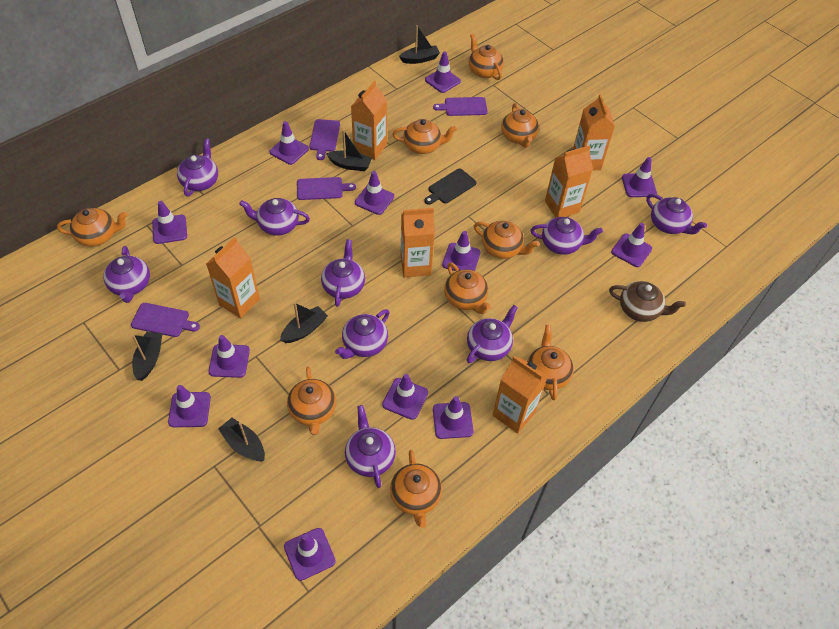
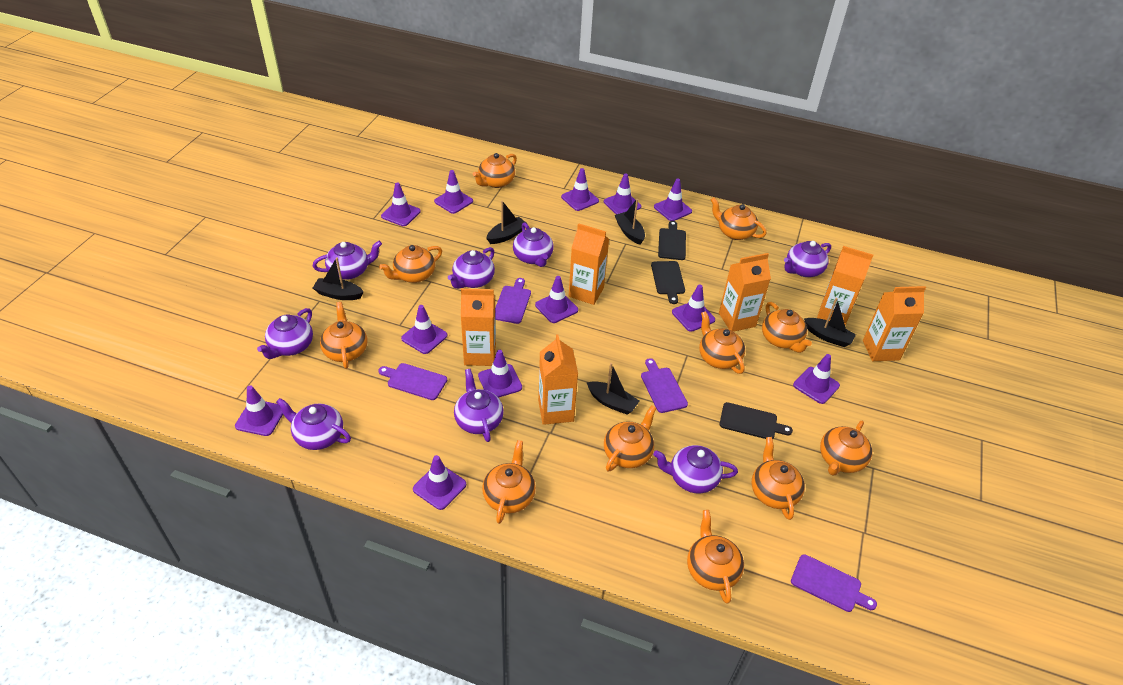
black cutting board: 1 -> 3
brown teapot: 1 -> 0
orange teapot: 9 -> 11
purple teapot: 9 -> 8

